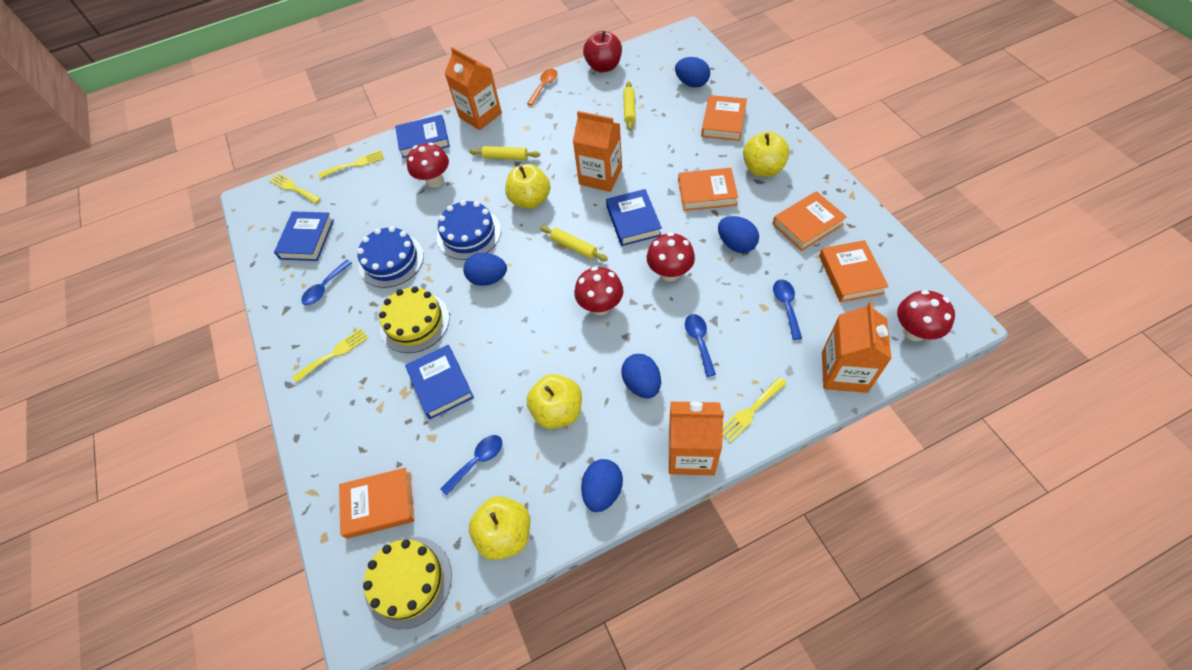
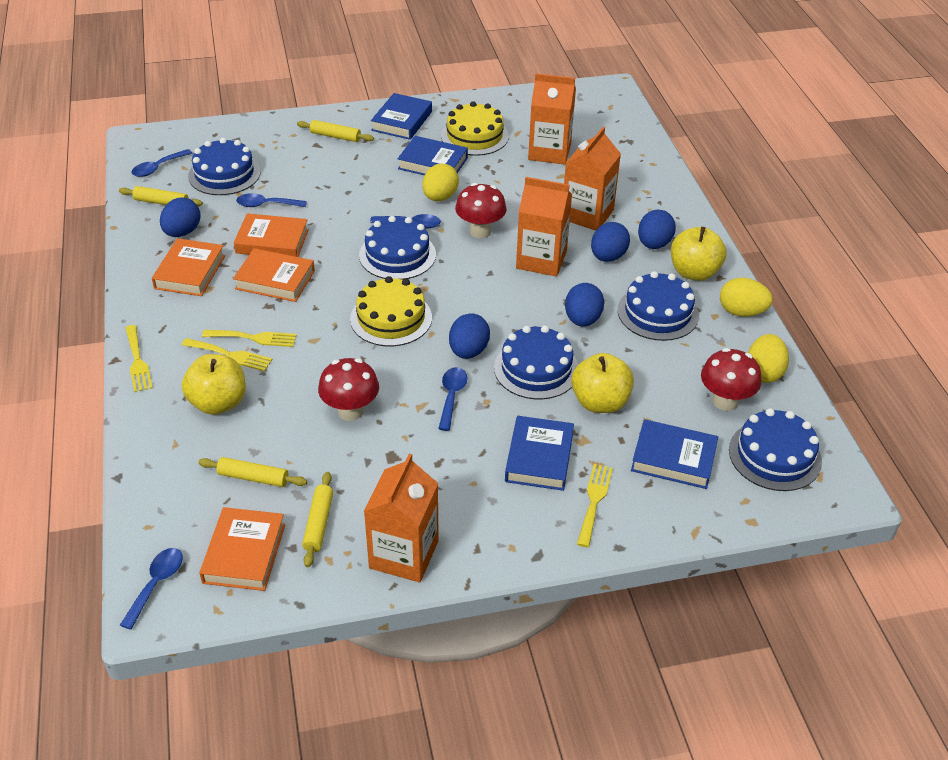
blue cake: 2 -> 5
blue spoon: 4 -> 5
orange book: 5 -> 4
orange spoon: 1 -> 0
red apple: 1 -> 0
red mushroom: 4 -> 3
yellow apple: 4 -> 3
yellow egg: 0 -> 3
yellow rolling pin: 3 -> 4

